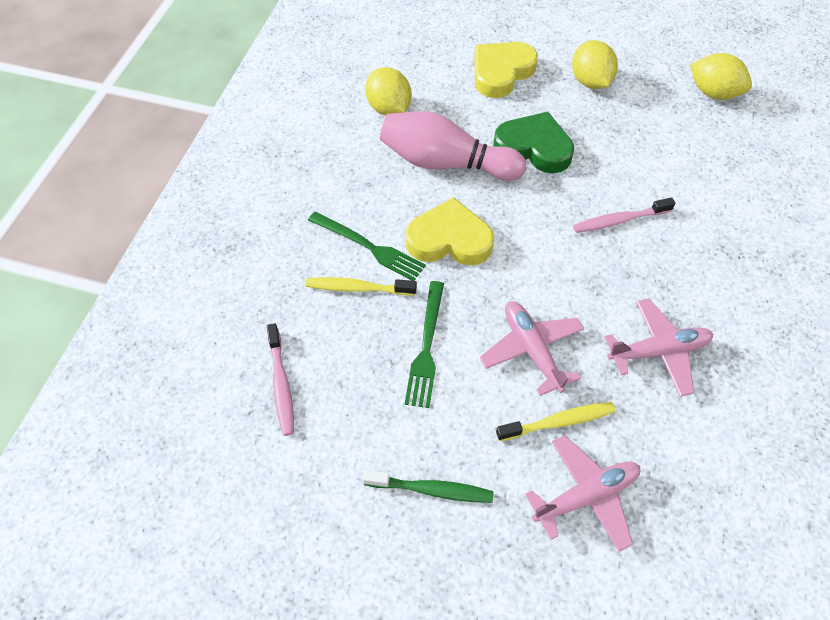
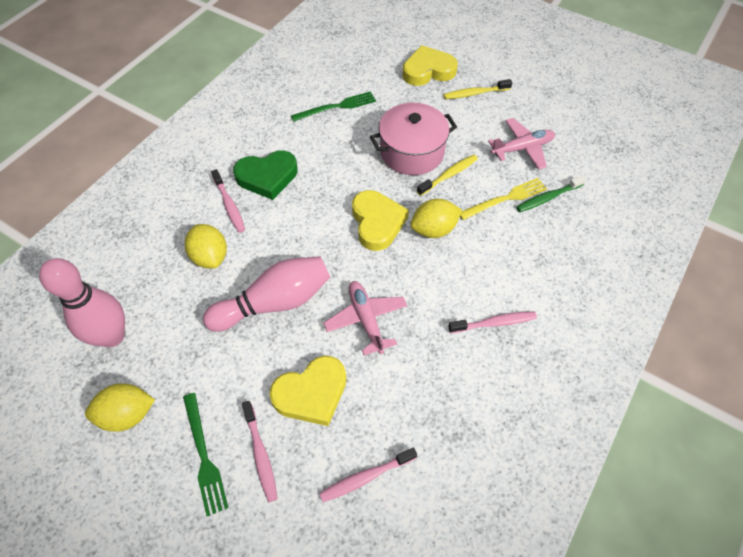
pink bowling pin: 1 -> 2
pink plane: 3 -> 2
pink pot: 0 -> 1
pink toothbrush: 2 -> 4
yellow fork: 0 -> 1
yellow heart: 2 -> 3

